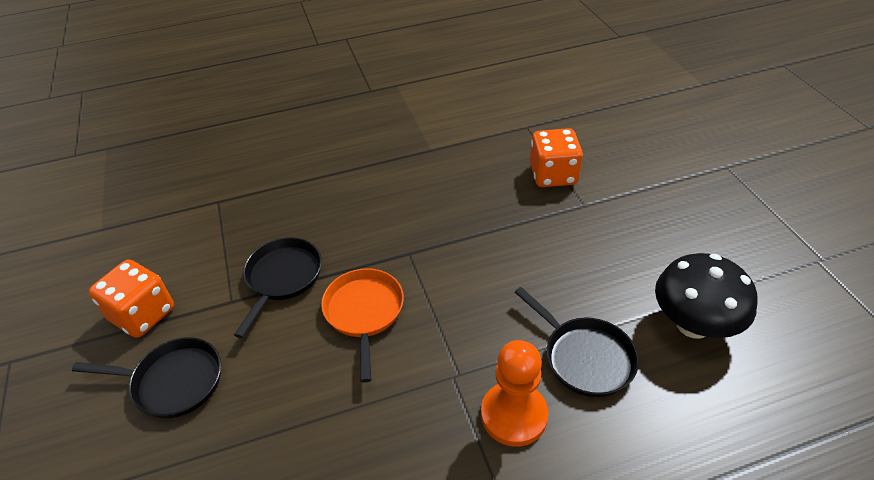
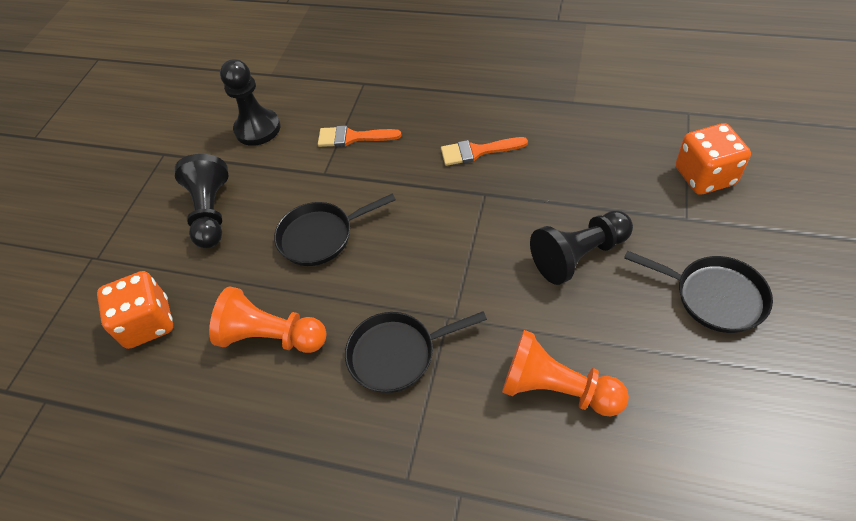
black mushroom: 1 -> 0
black pawn: 0 -> 3
orange brush: 0 -> 2
orange pan: 1 -> 0
orange pawn: 1 -> 2

